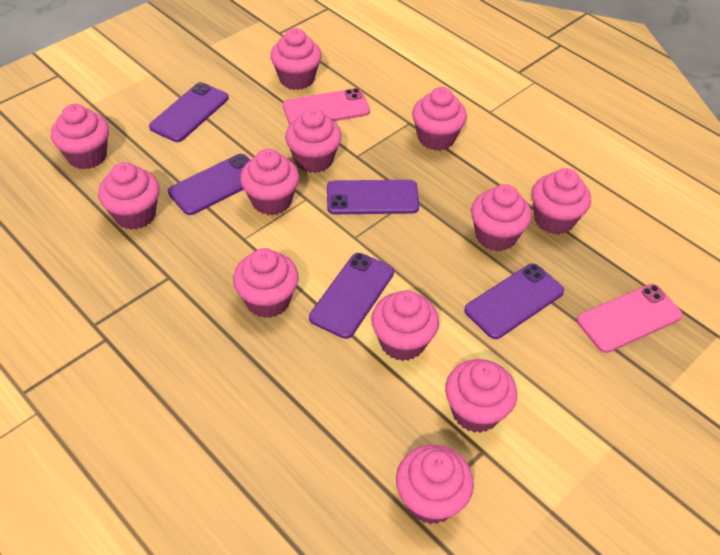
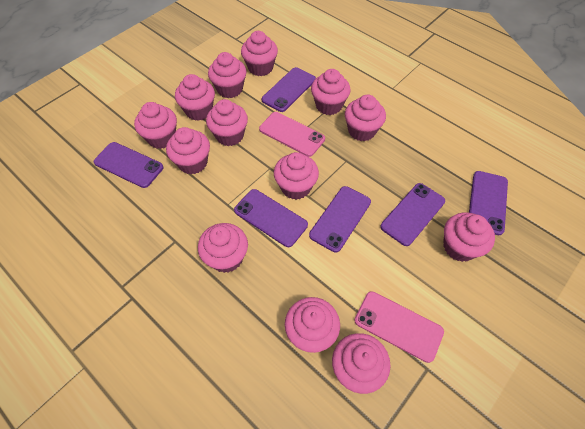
pink cupcake: 12 -> 13
purple phone: 5 -> 6

